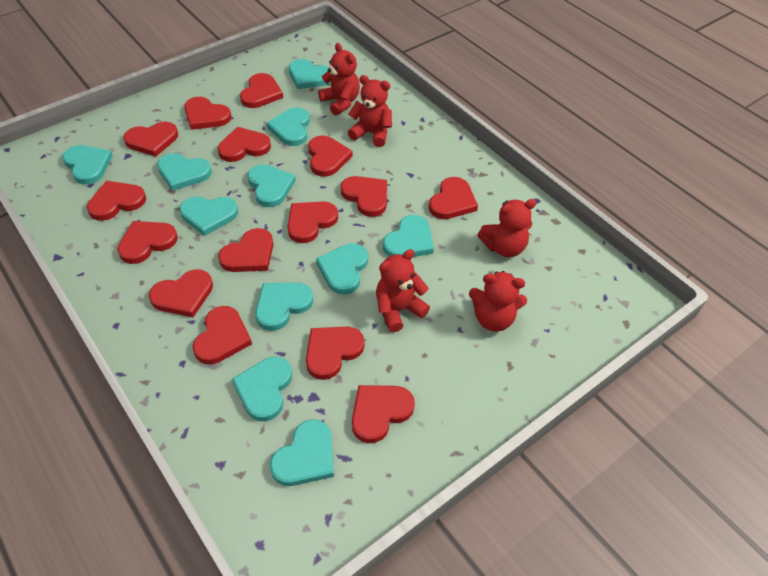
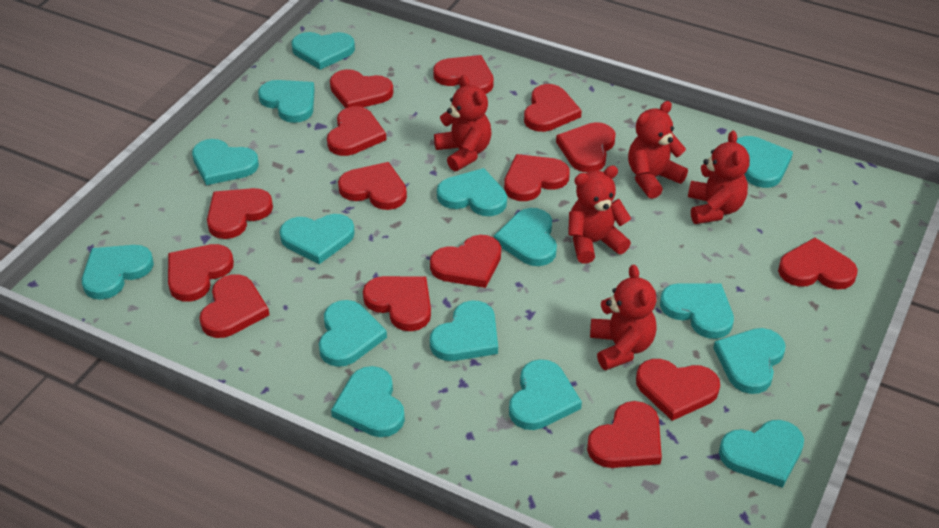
turquoise heart: 11 -> 15

